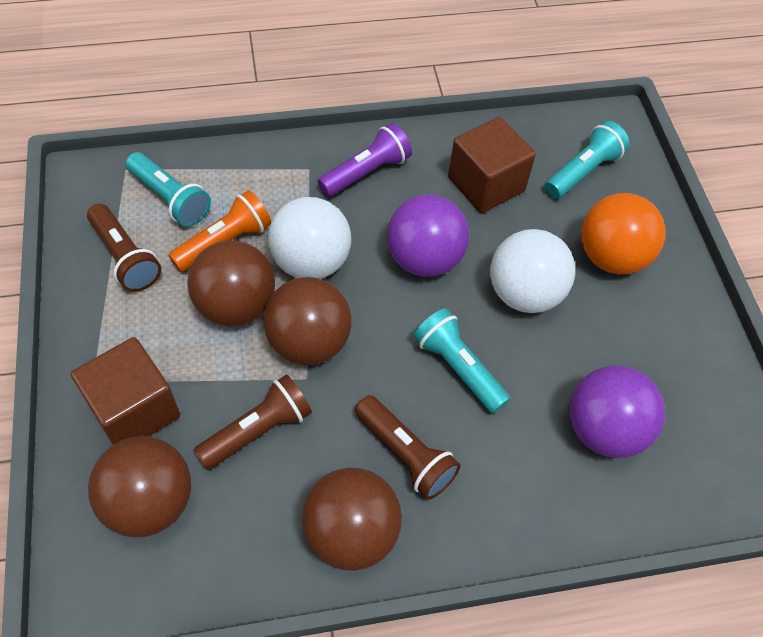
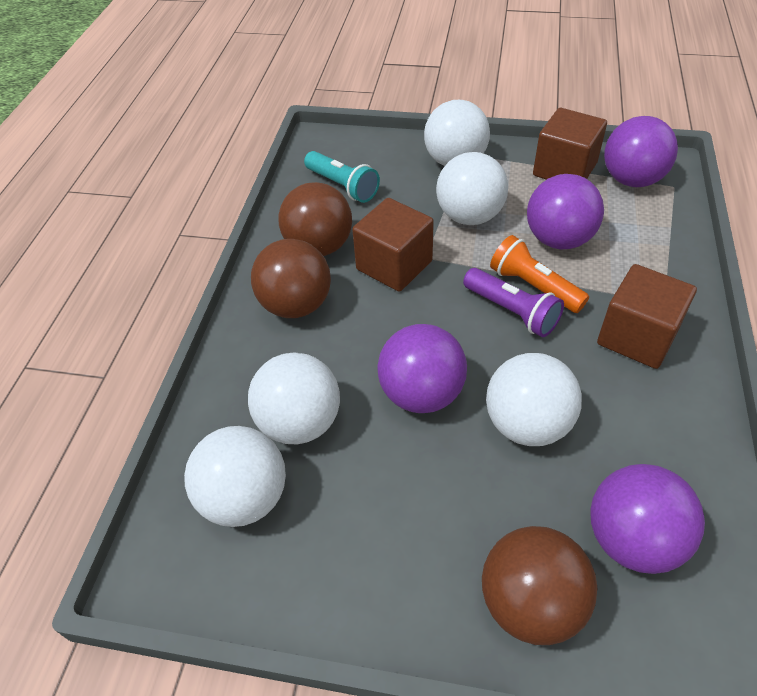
brown ball: 4 -> 3
brown cube: 2 -> 3
brown flashlight: 3 -> 0
orange ball: 1 -> 0
purple ball: 2 -> 4
turquoise flashlight: 3 -> 1
white ball: 2 -> 5

